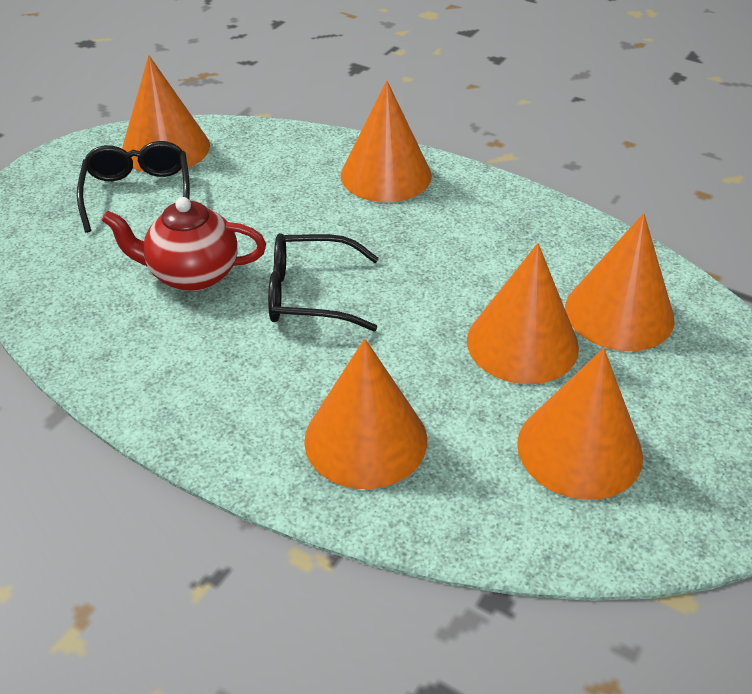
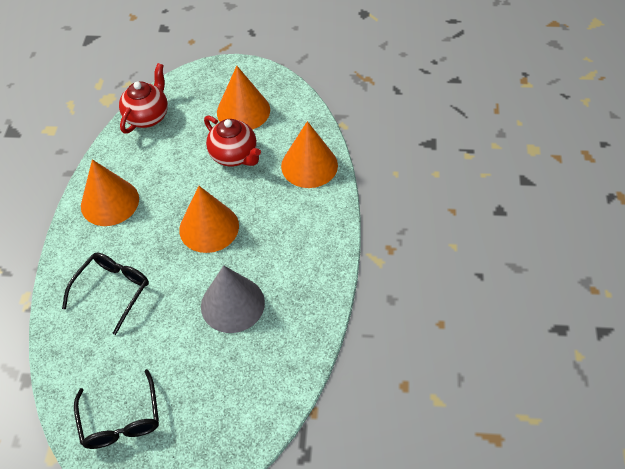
grey cone: 0 -> 1
orange cone: 6 -> 4
red teapot: 1 -> 2

